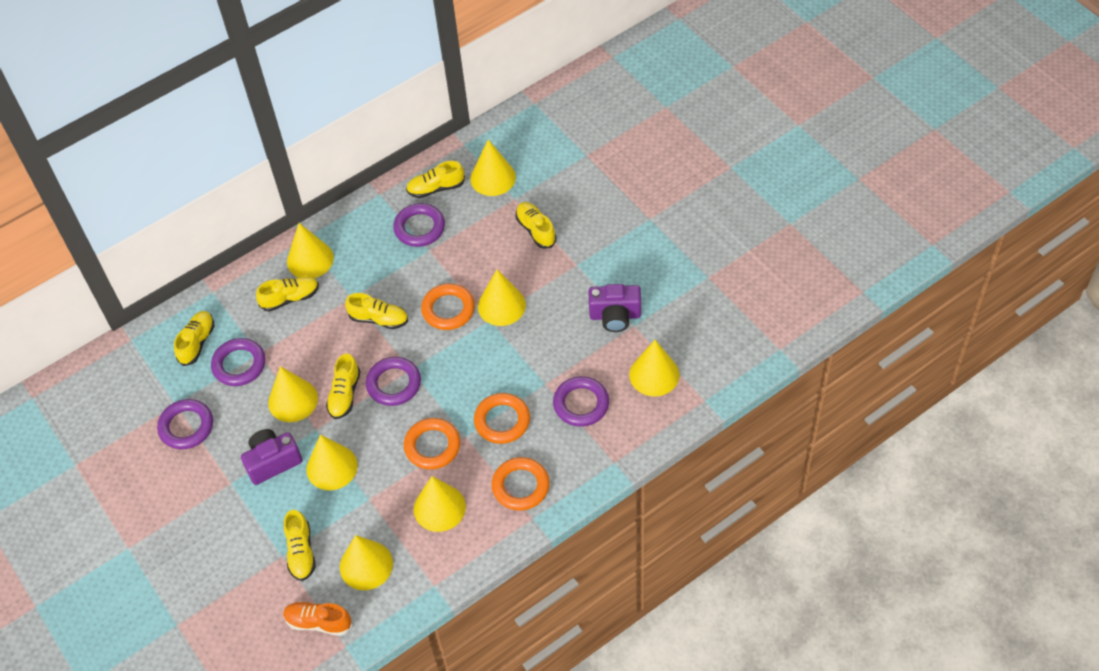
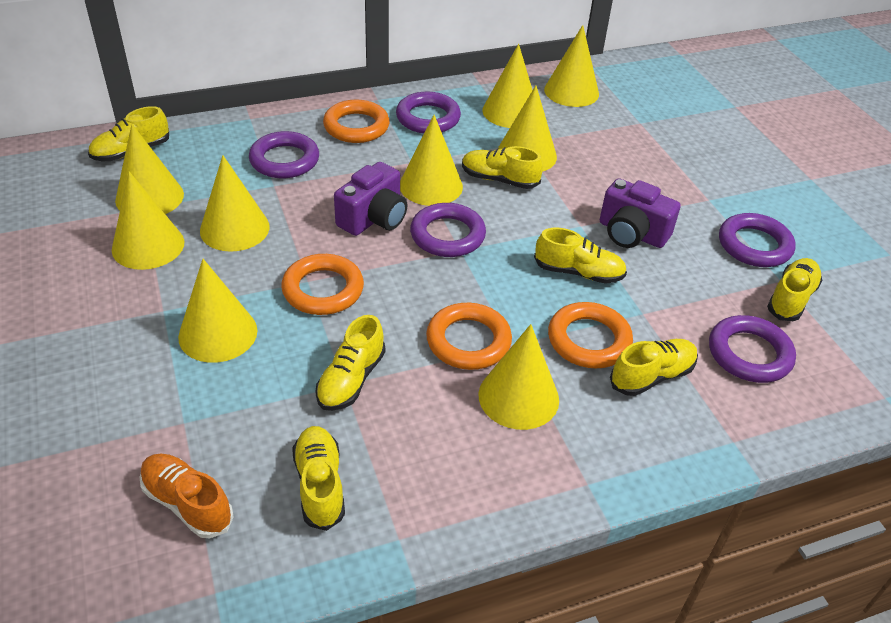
yellow cone: 8 -> 9

